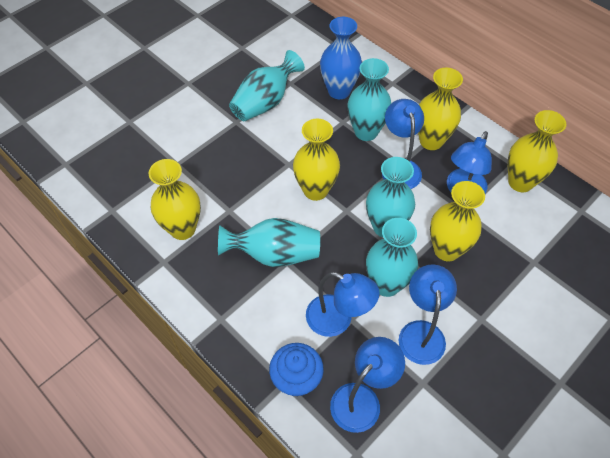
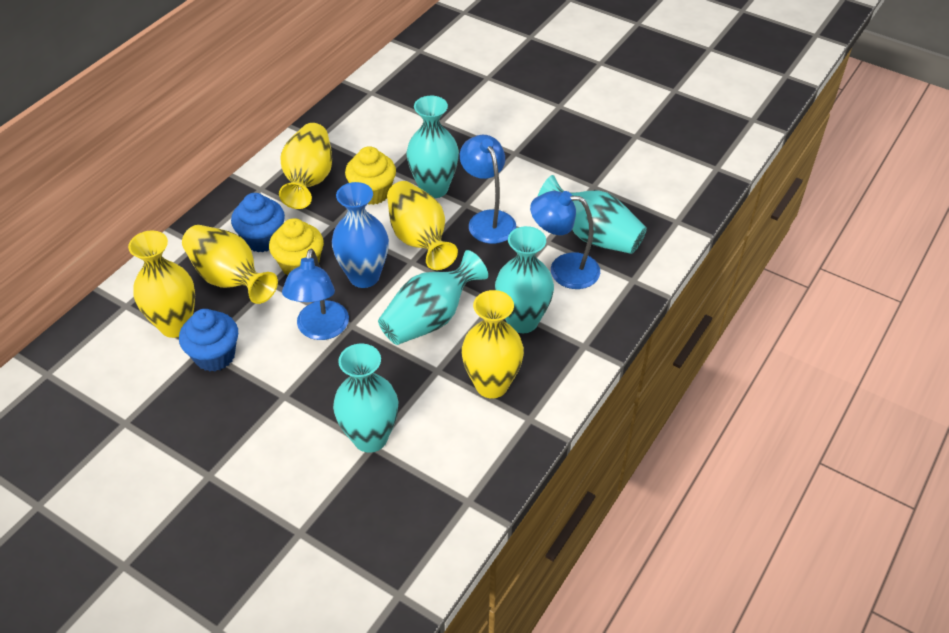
blue cupcake: 1 -> 2
blue lamp: 5 -> 3
yellow cupcake: 0 -> 2

